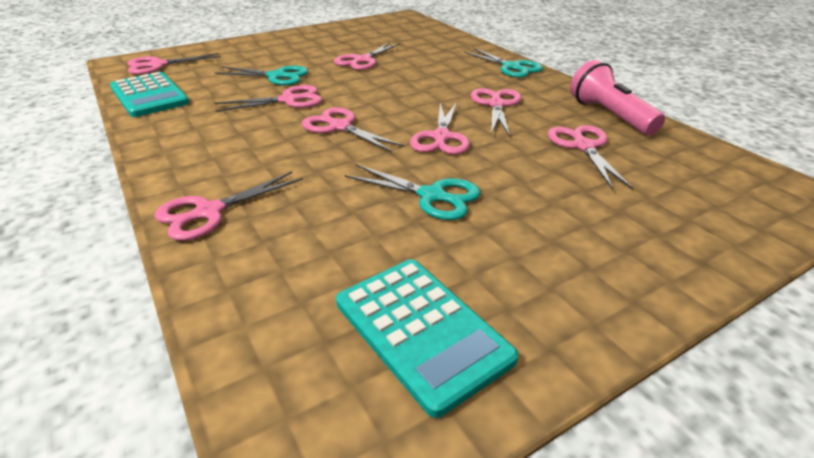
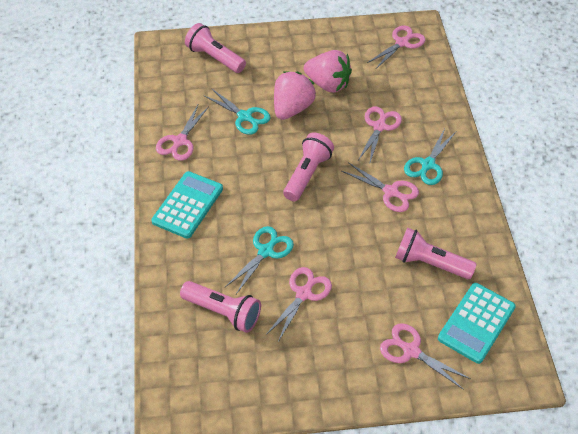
pink flashlight: 1 -> 4
pink scissors: 8 -> 6
pink strawberry: 0 -> 2

